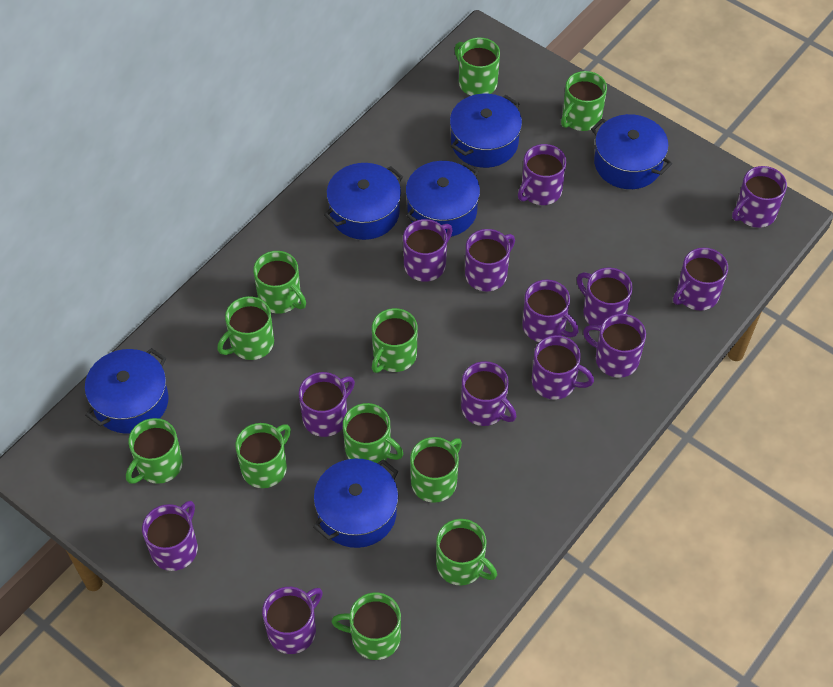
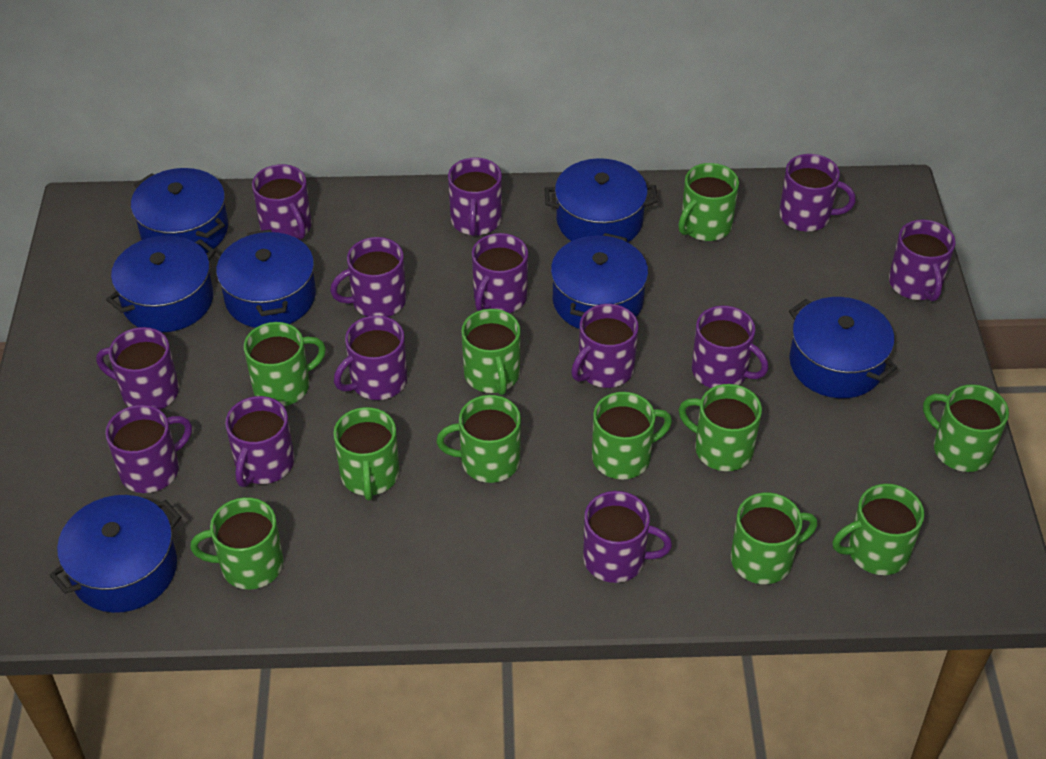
blue pot: 6 -> 7

